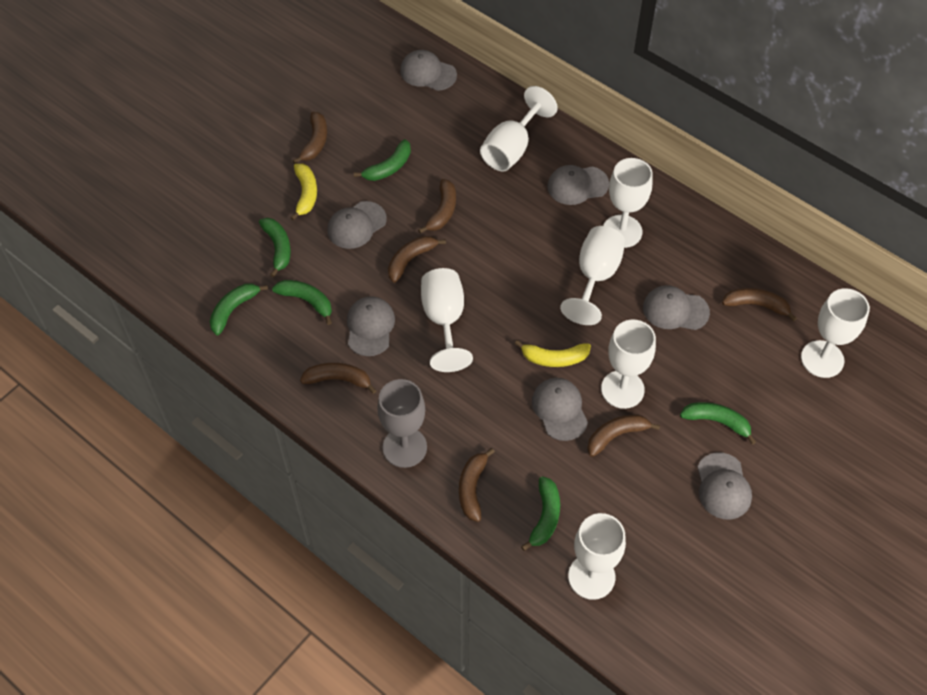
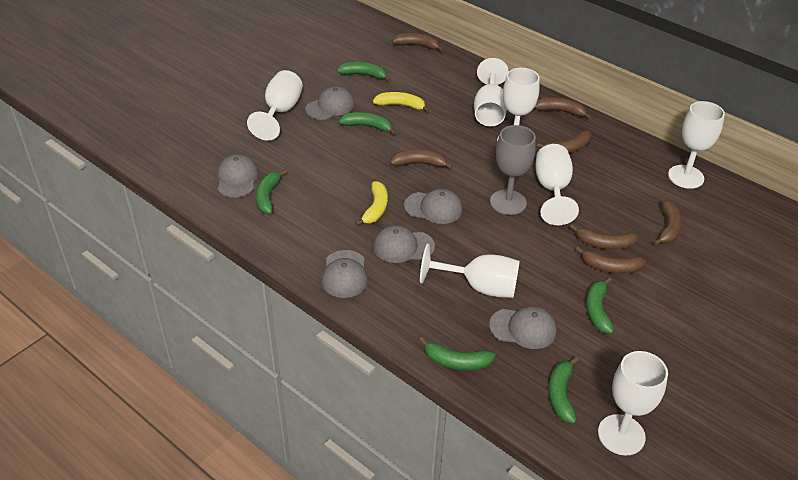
grey cap: 7 -> 6

